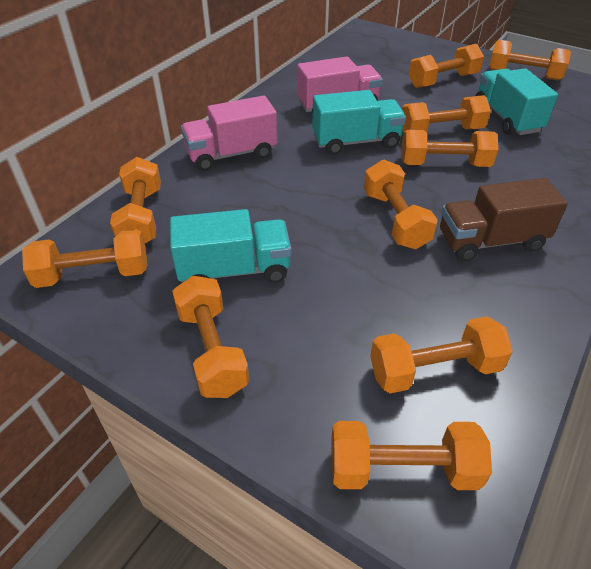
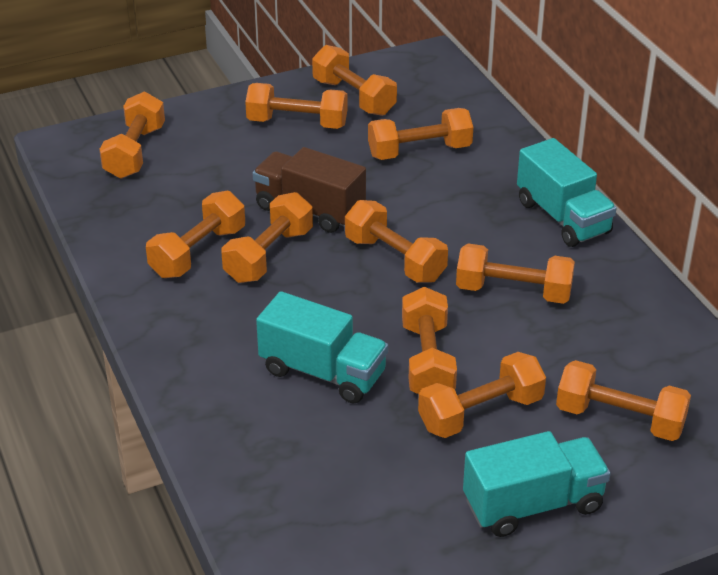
orange dumbbell: 10 -> 11
pink truck: 2 -> 0

